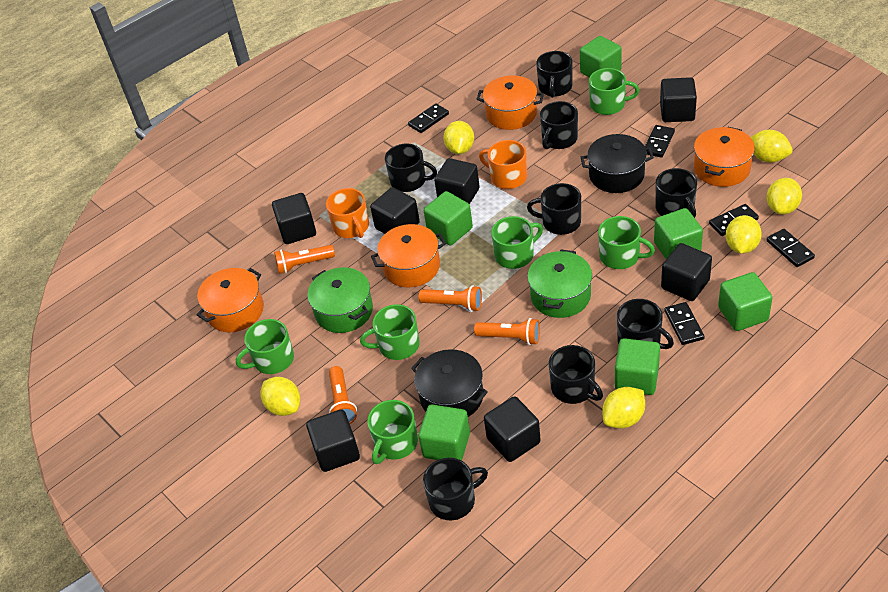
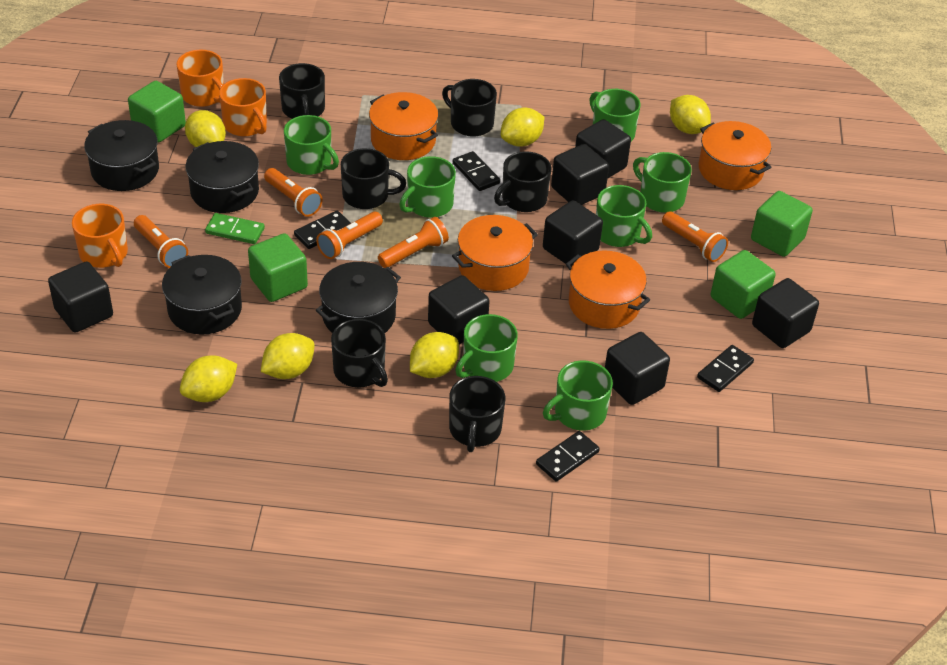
black domino: 5 -> 4
black mug: 8 -> 6
black pot: 2 -> 4
green cube: 6 -> 4
green domino: 0 -> 1
green mug: 6 -> 7
green pot: 2 -> 0
orange flashlight: 4 -> 5
orange mug: 2 -> 3

